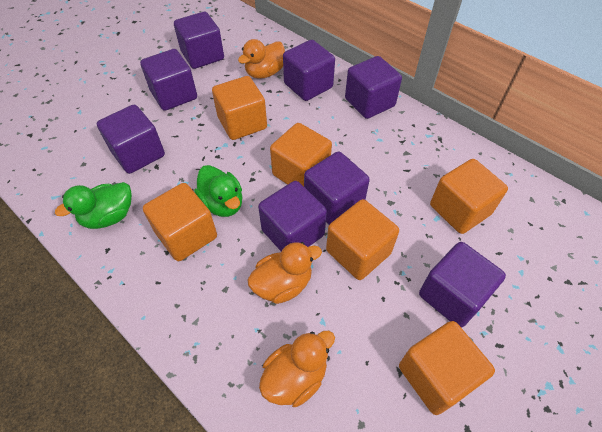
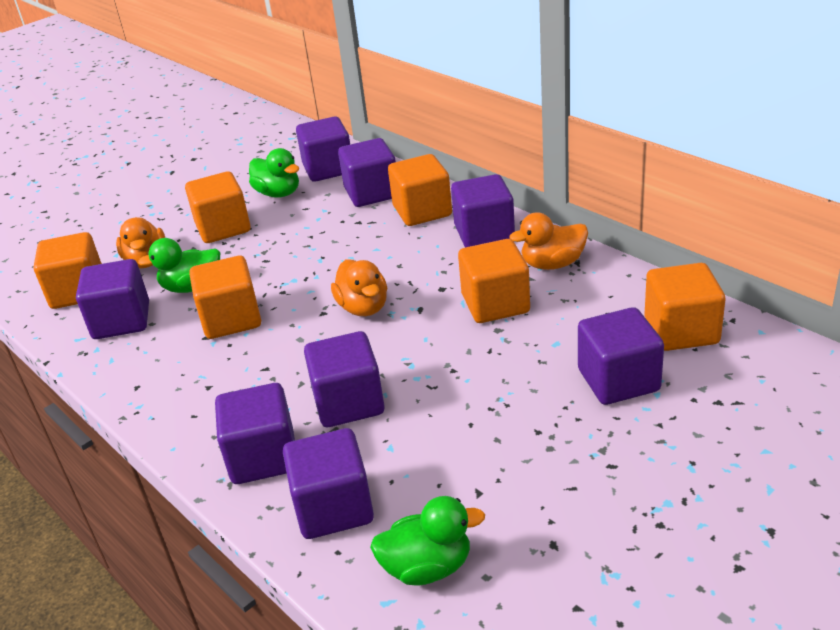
green duck: 2 -> 3

